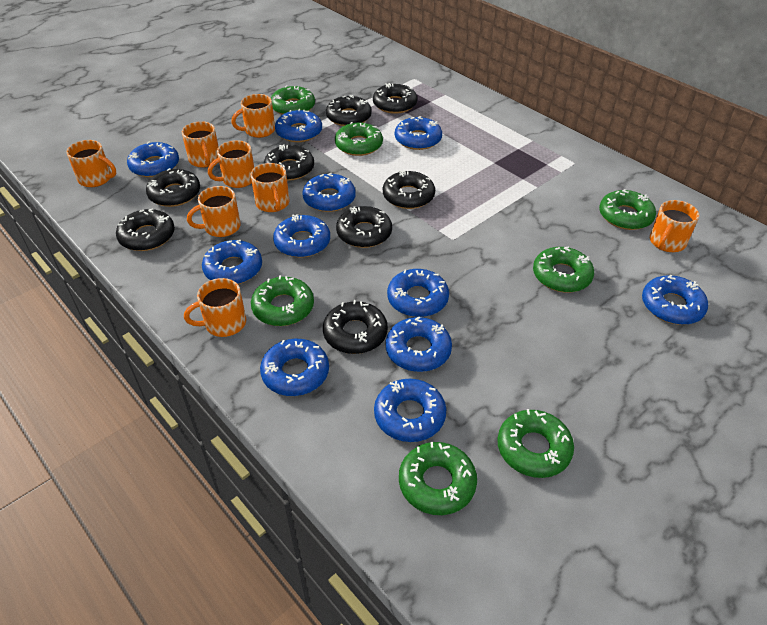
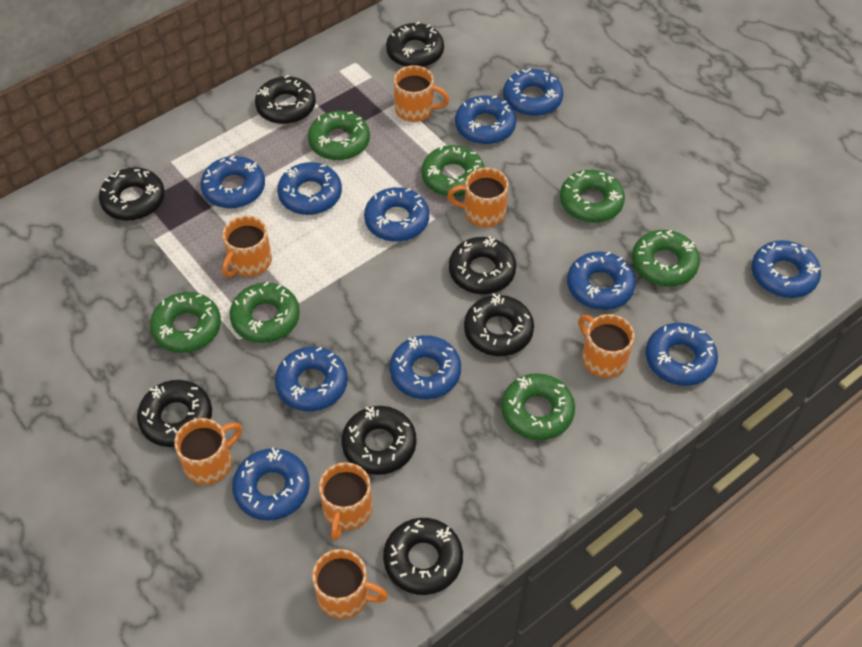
orange mug: 8 -> 7

